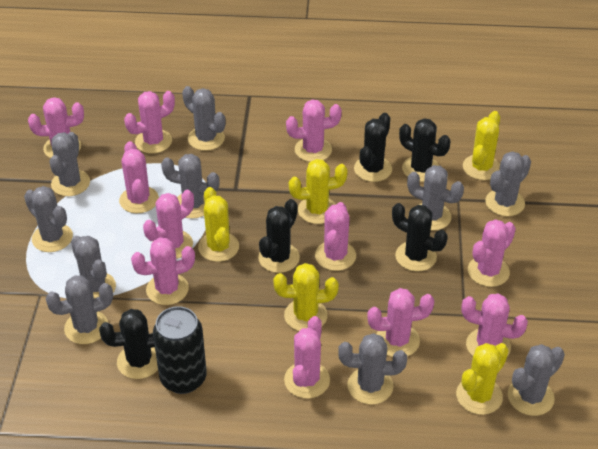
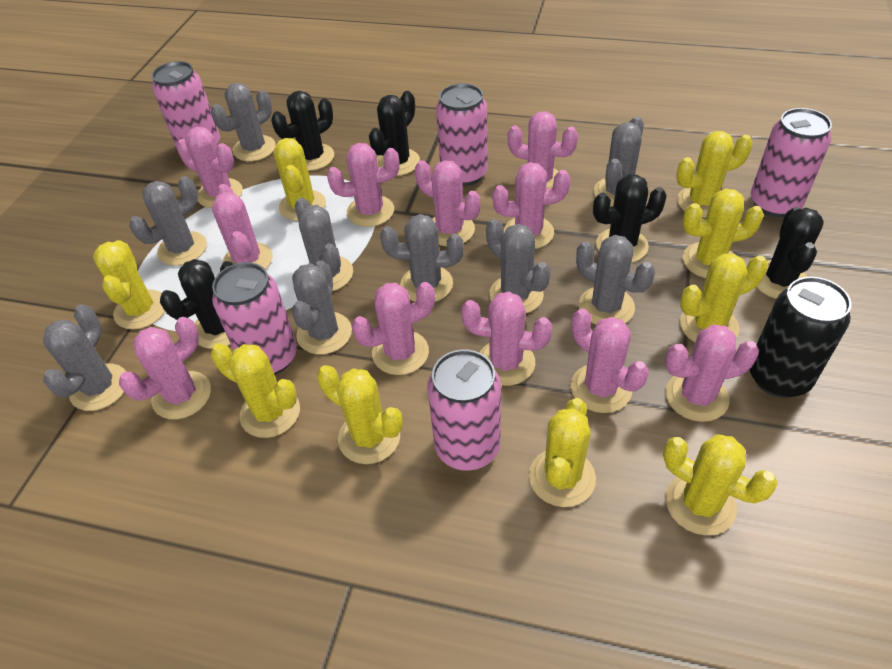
grey cactus: 10 -> 9
pink can: 0 -> 5
yellow cactus: 5 -> 9

